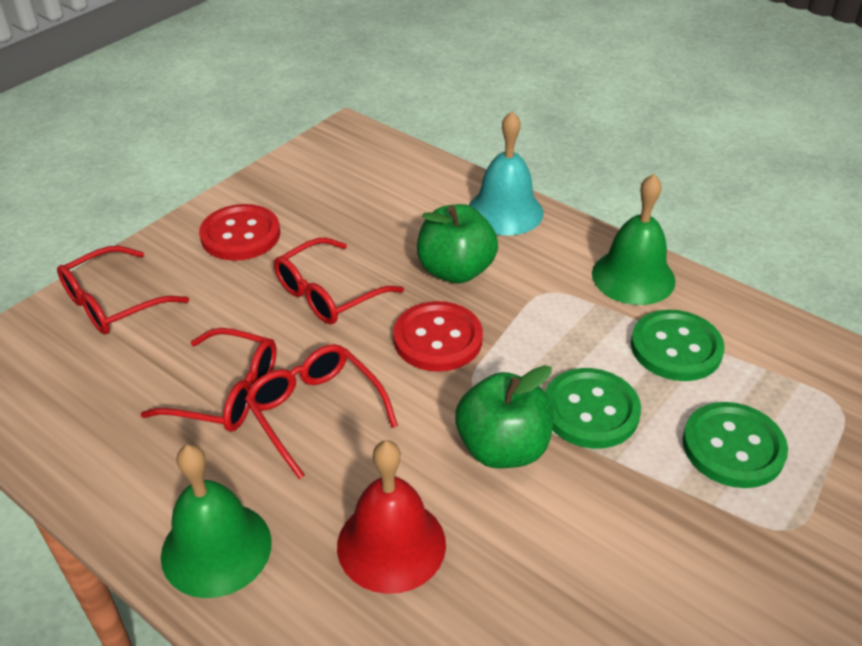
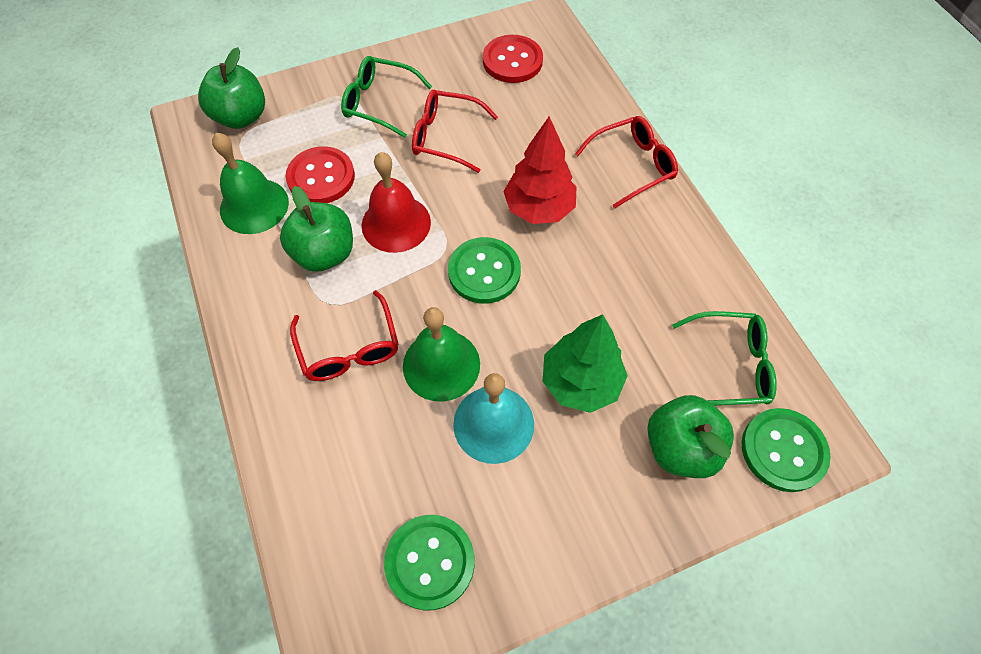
green apple: 2 -> 3
green glasses: 0 -> 2
green tree: 0 -> 1
red glasses: 4 -> 3
red tree: 0 -> 1

